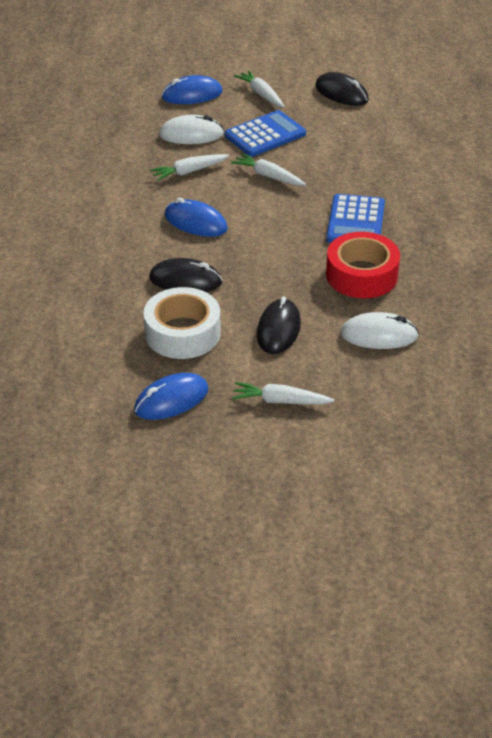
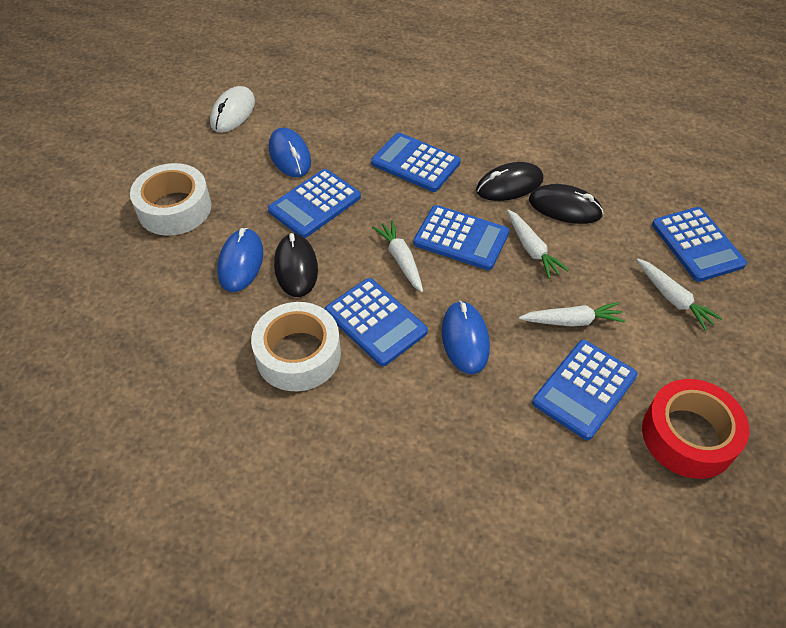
blue calculator: 2 -> 6
white mouse: 2 -> 1
white tape: 1 -> 2

